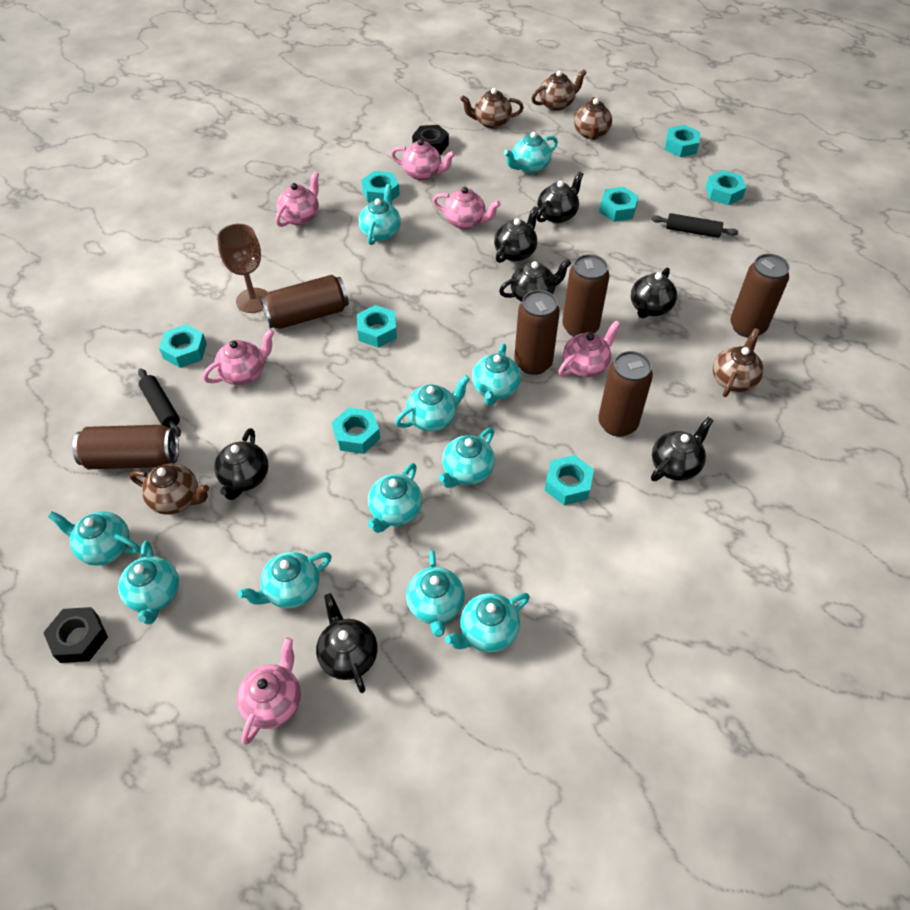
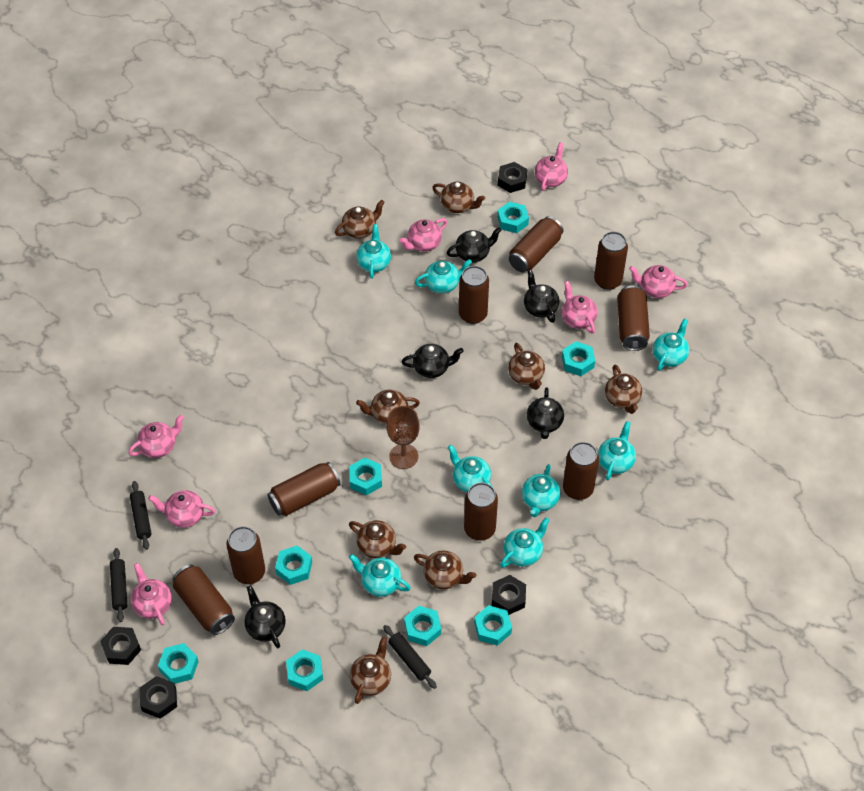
black nut: 2 -> 4
black rolling pin: 2 -> 3
black teapot: 7 -> 5
brown can: 6 -> 9
brown teapot: 5 -> 8
pink teapot: 6 -> 7
turquoise teapot: 11 -> 8

